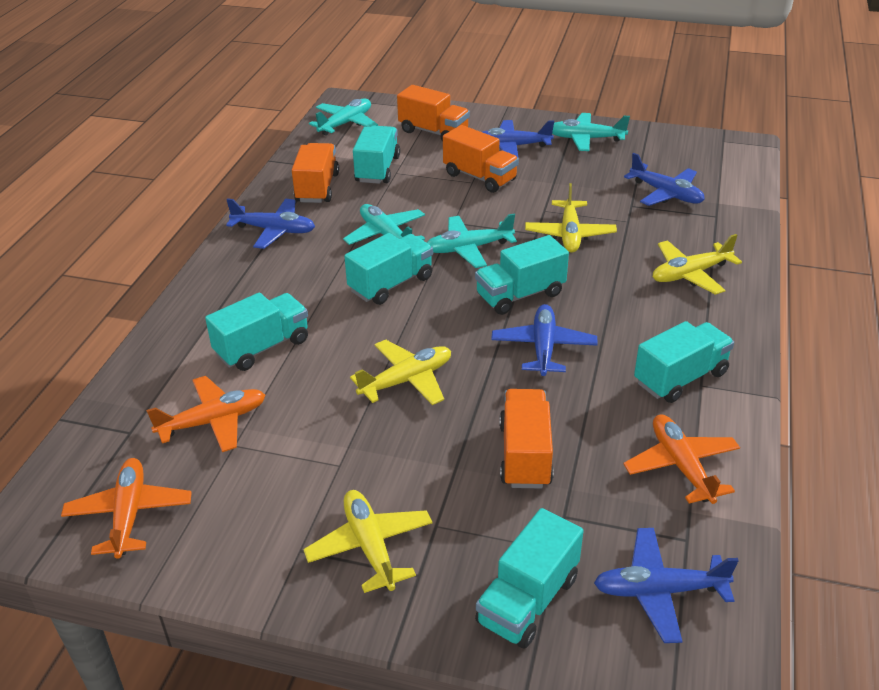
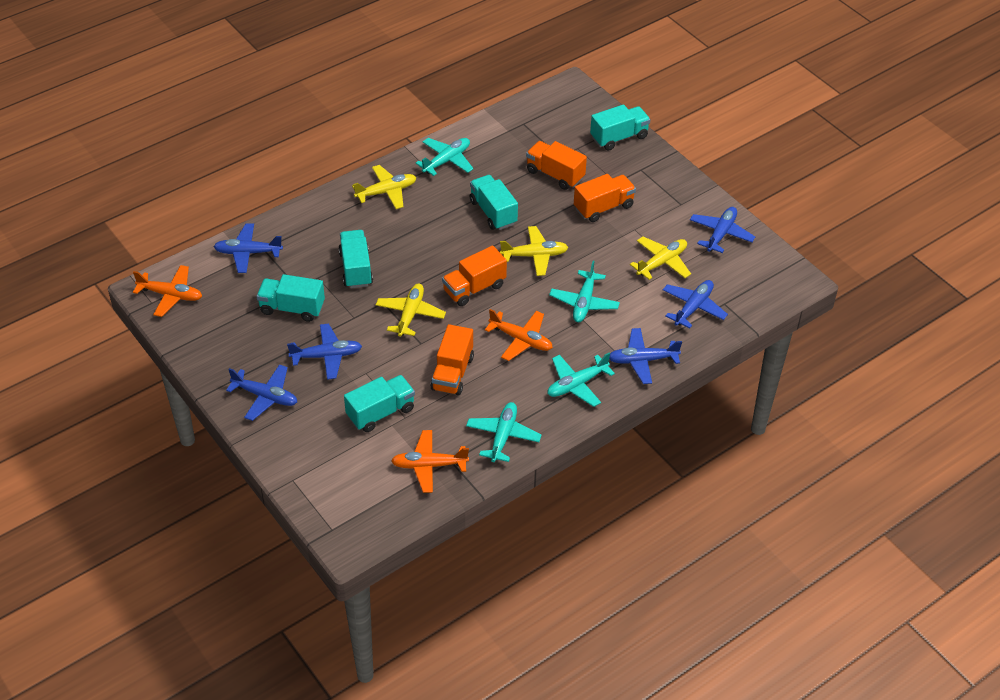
blue plane: 5 -> 6
turquoise truck: 6 -> 5

